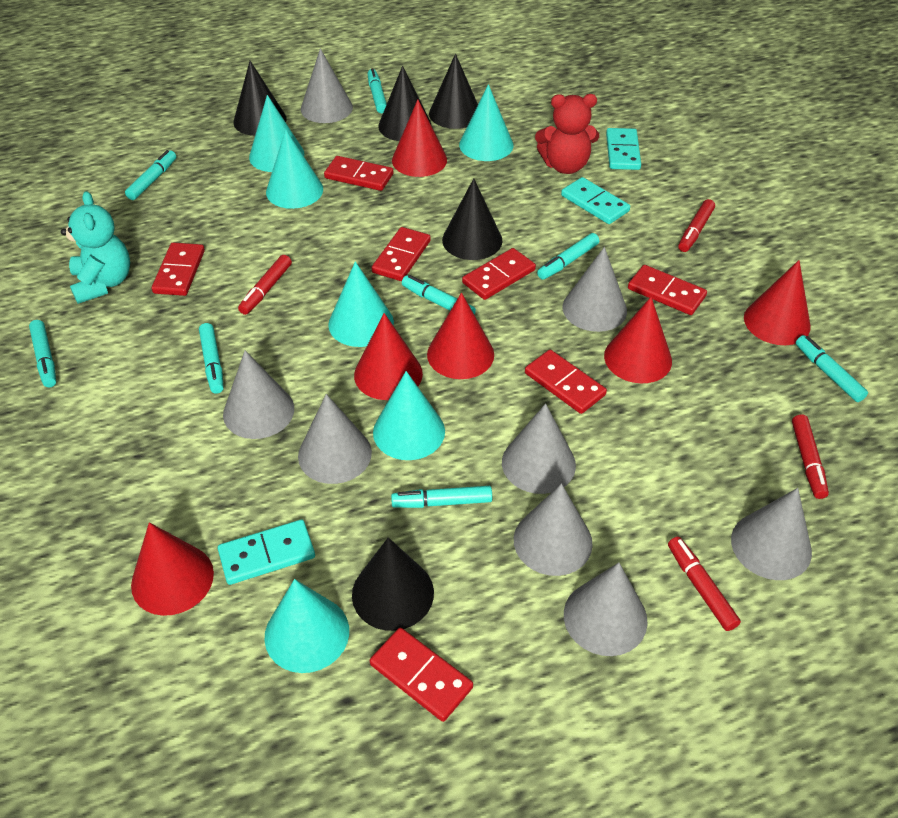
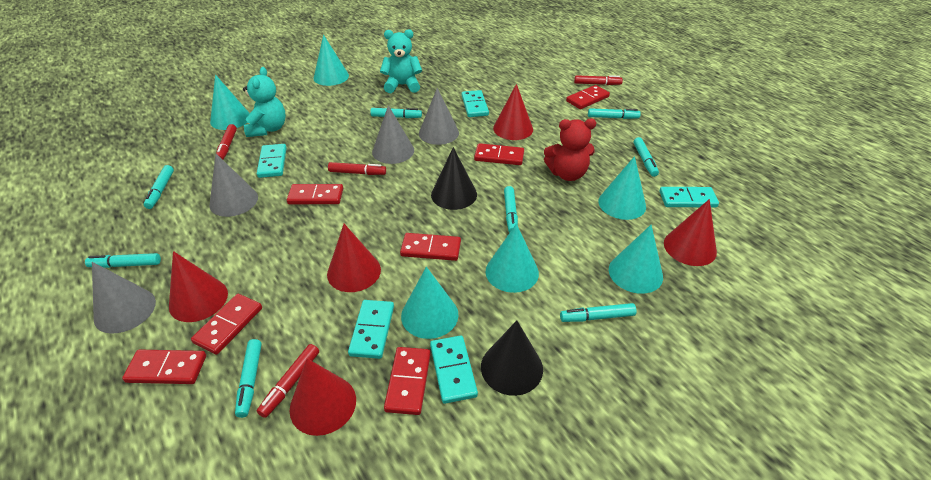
black cone: 5 -> 2
grey cone: 8 -> 4
red cone: 6 -> 5
turquoise domino: 3 -> 5
turquoise teddy bear: 1 -> 2

